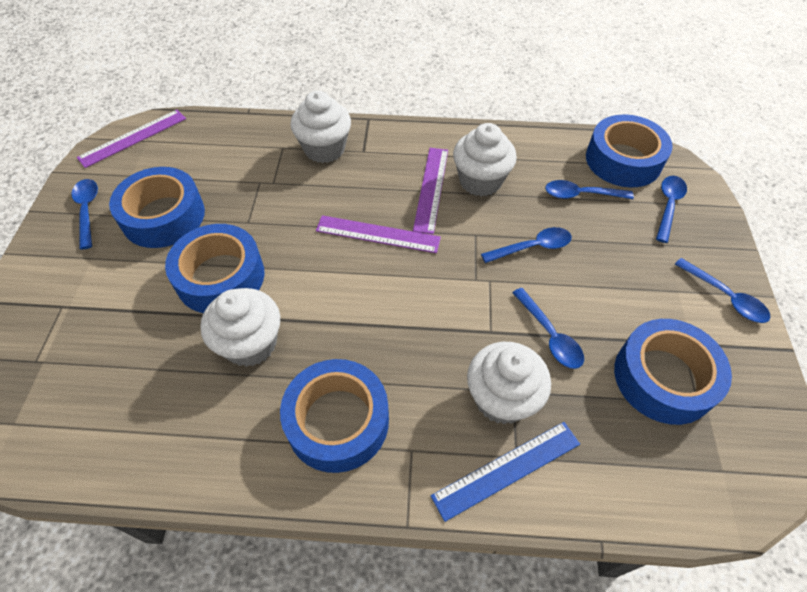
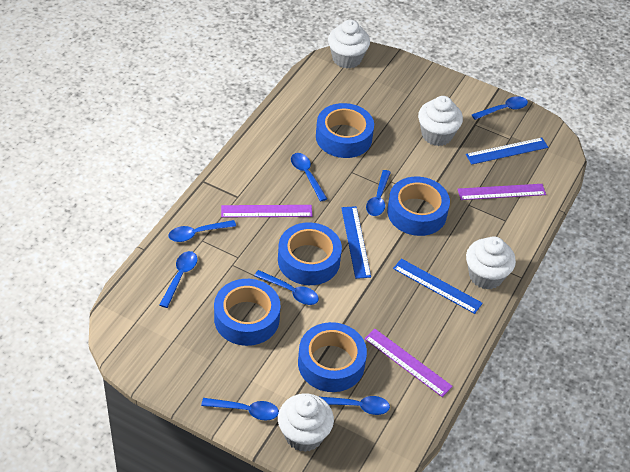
blue ruler: 1 -> 3
blue spoon: 6 -> 8

